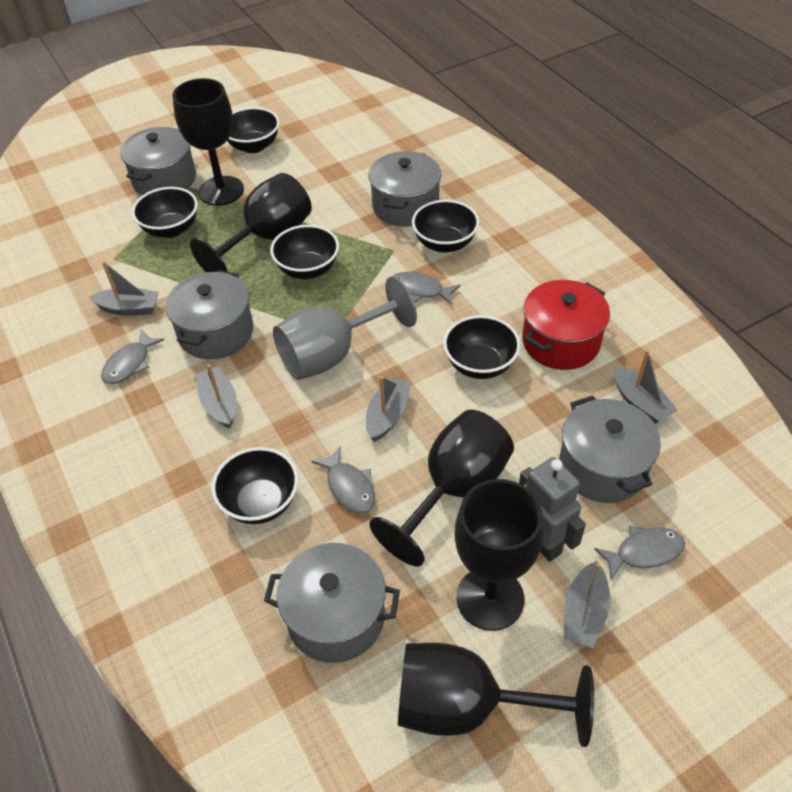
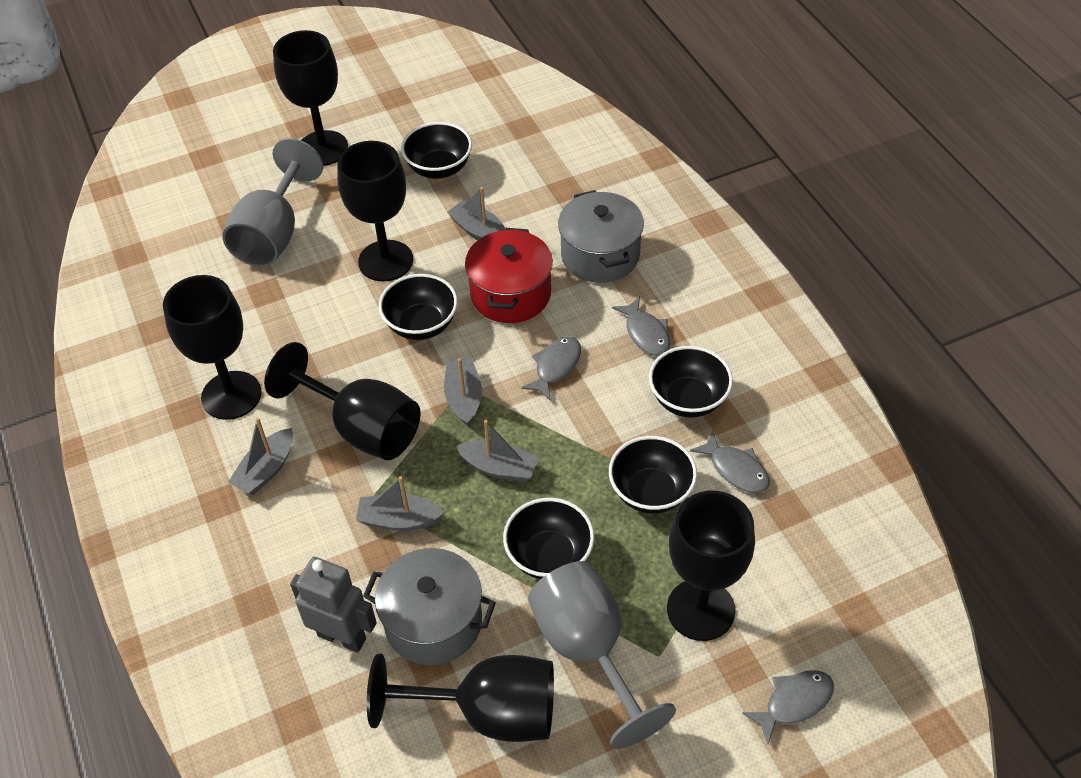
black bowl: 6 -> 5
black goblet: 5 -> 6
grey goblet: 1 -> 2
grey pot: 5 -> 2

